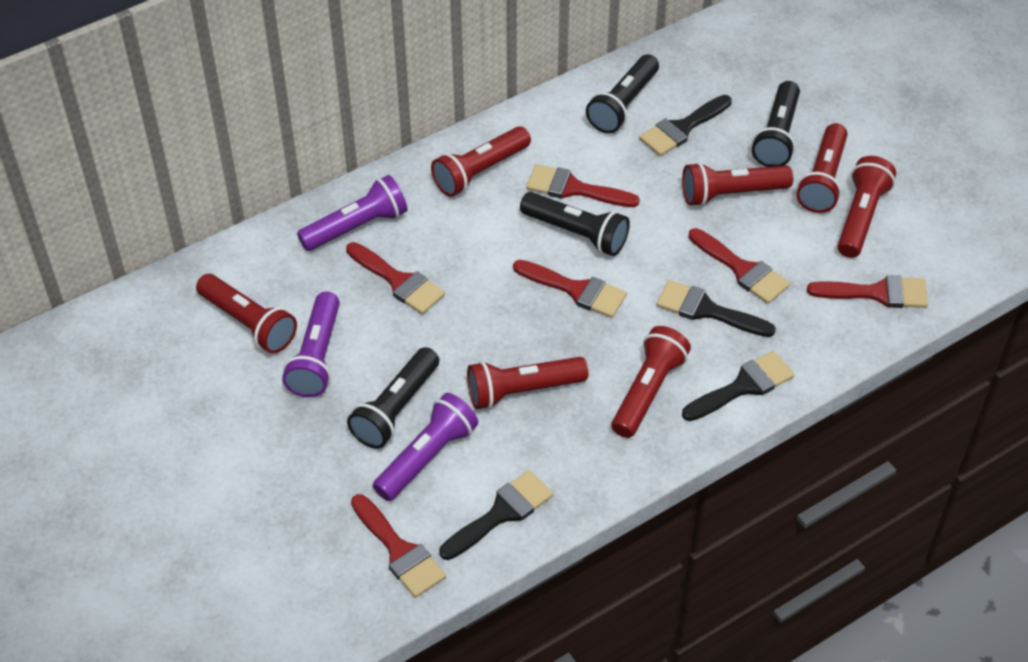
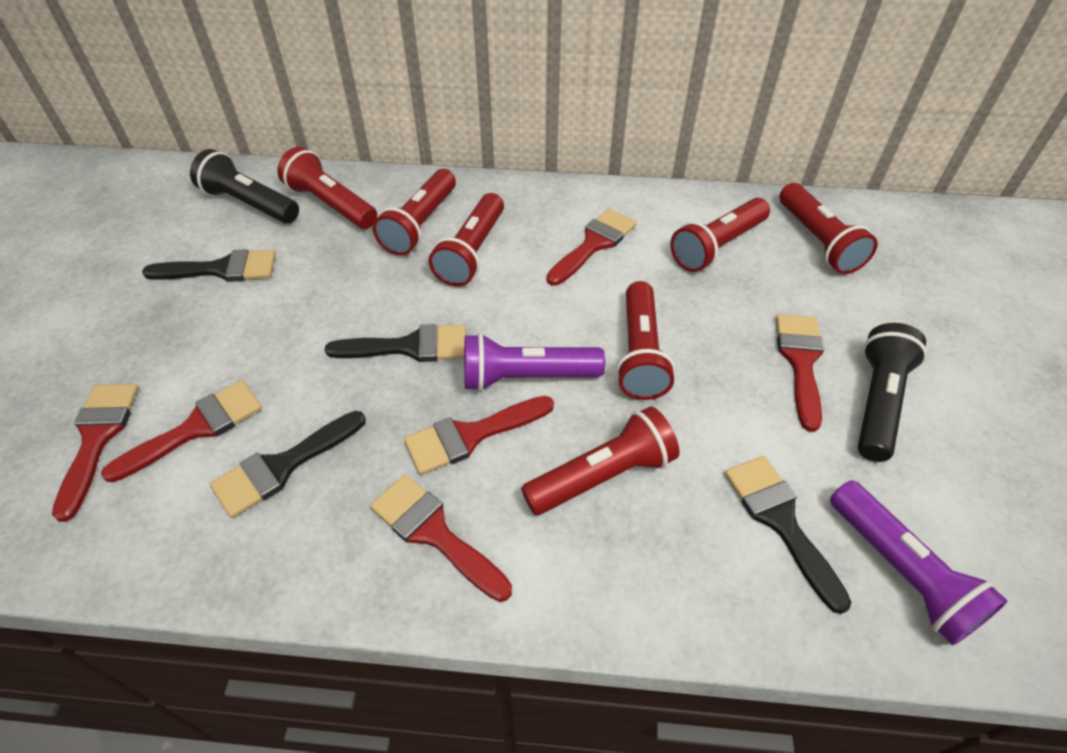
black flashlight: 4 -> 2
purple flashlight: 3 -> 2

